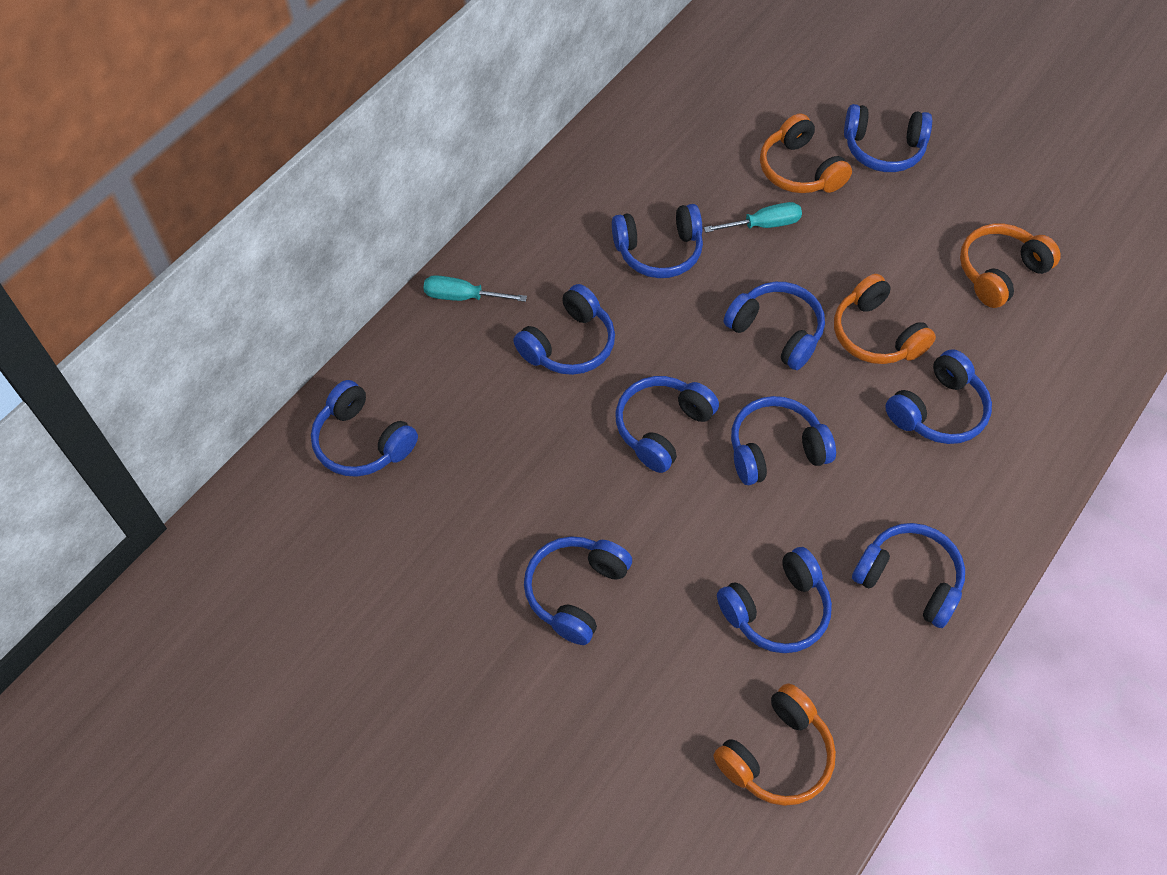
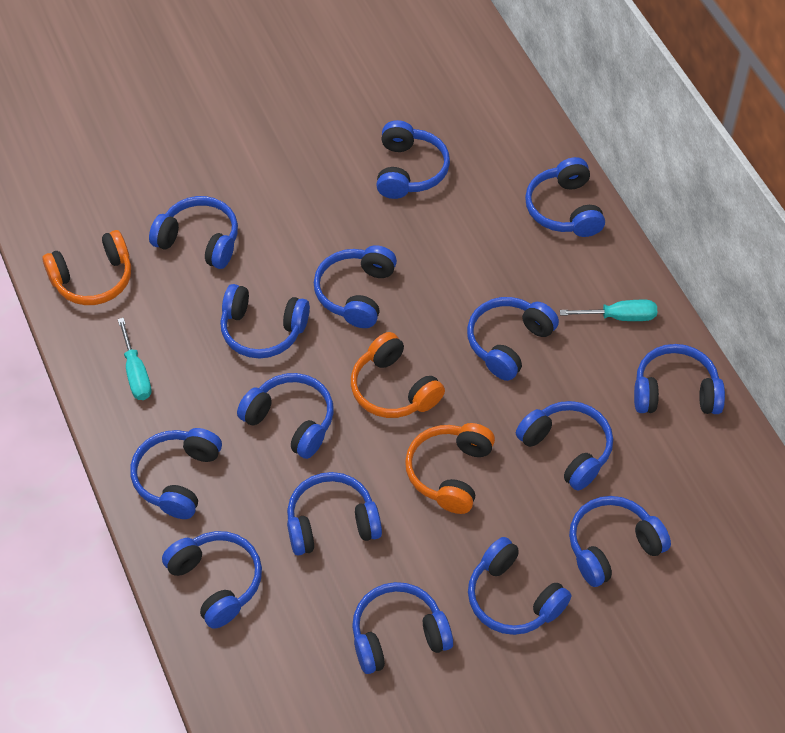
blue headphones: 11 -> 15
orange headphones: 4 -> 3

